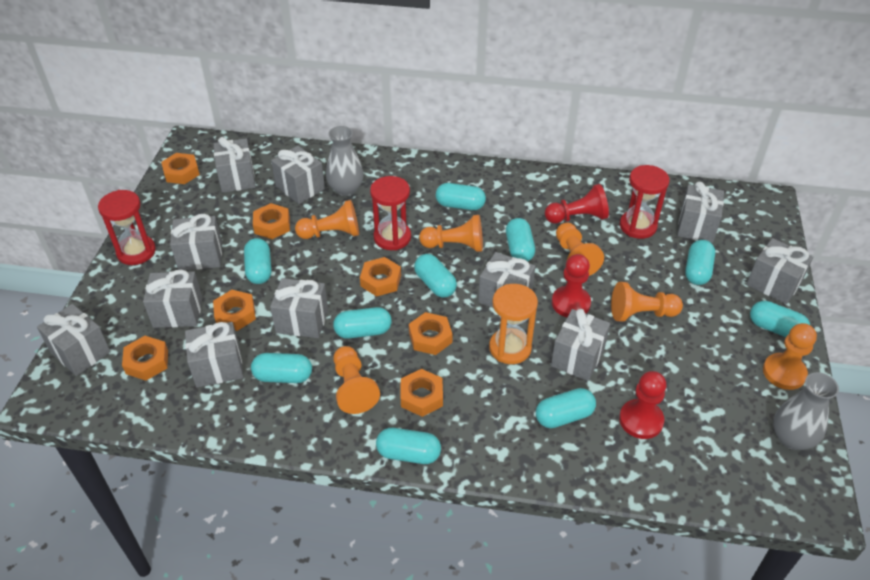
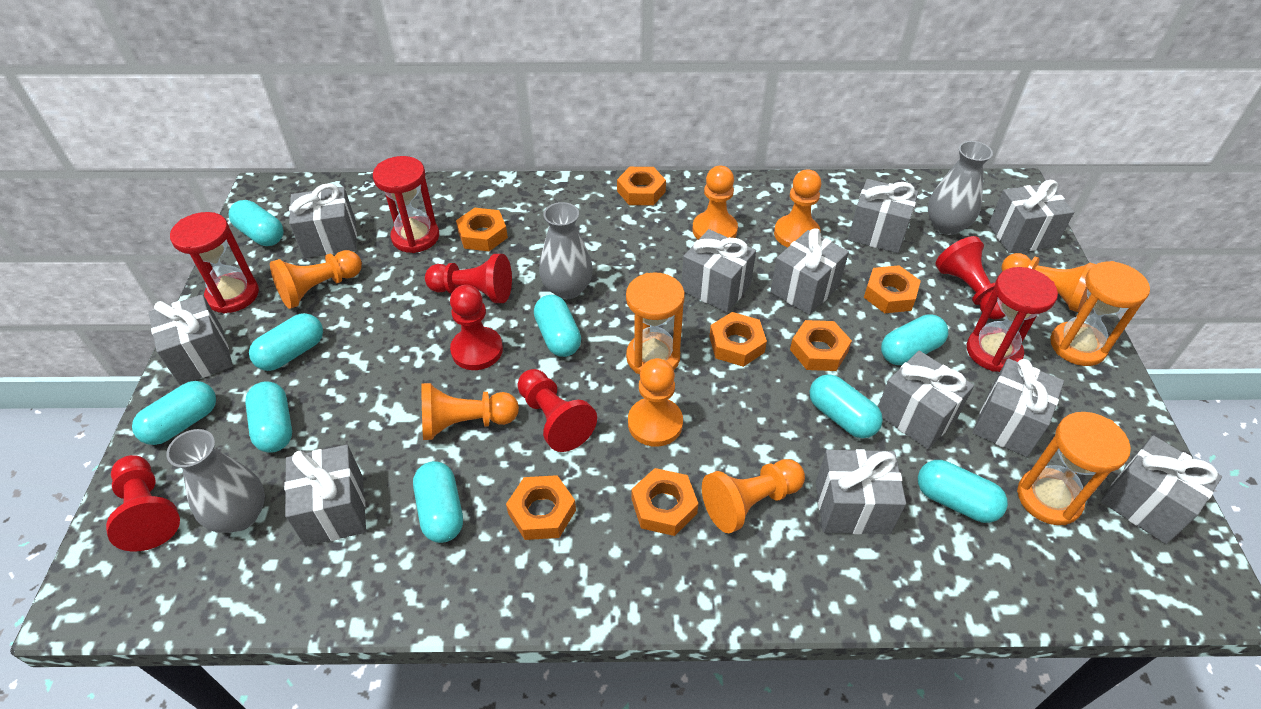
grey vase: 2 -> 3
orange hourglass: 1 -> 3
orange pawn: 6 -> 7
red pawn: 3 -> 5
turquoise capsule: 10 -> 9

